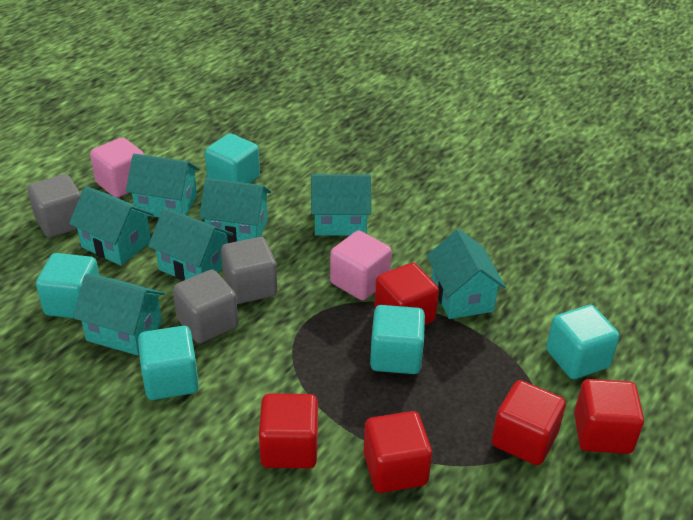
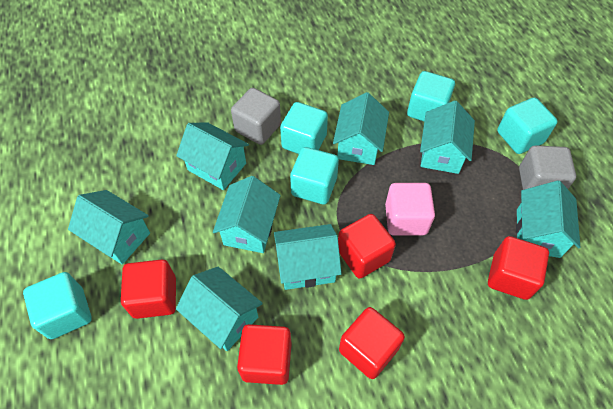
grey cube: 3 -> 2
pink cube: 2 -> 1
turquoise house: 7 -> 8

